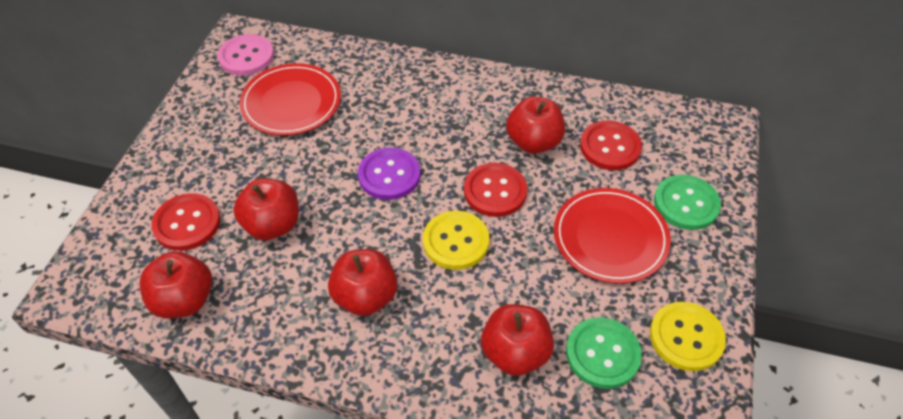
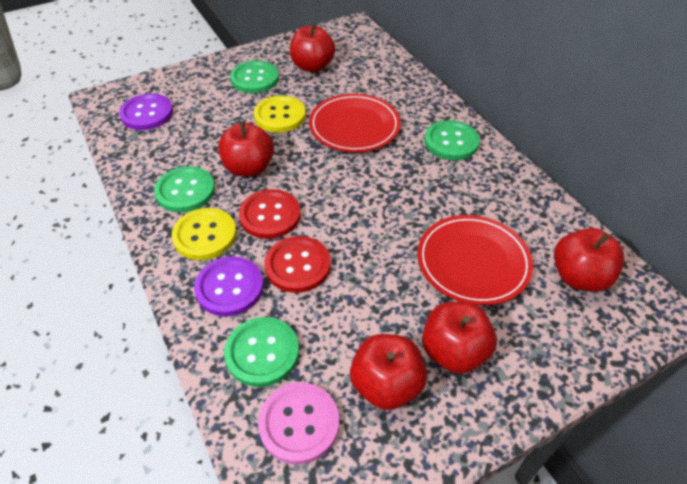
green button: 2 -> 4
purple button: 1 -> 2
red button: 3 -> 2

